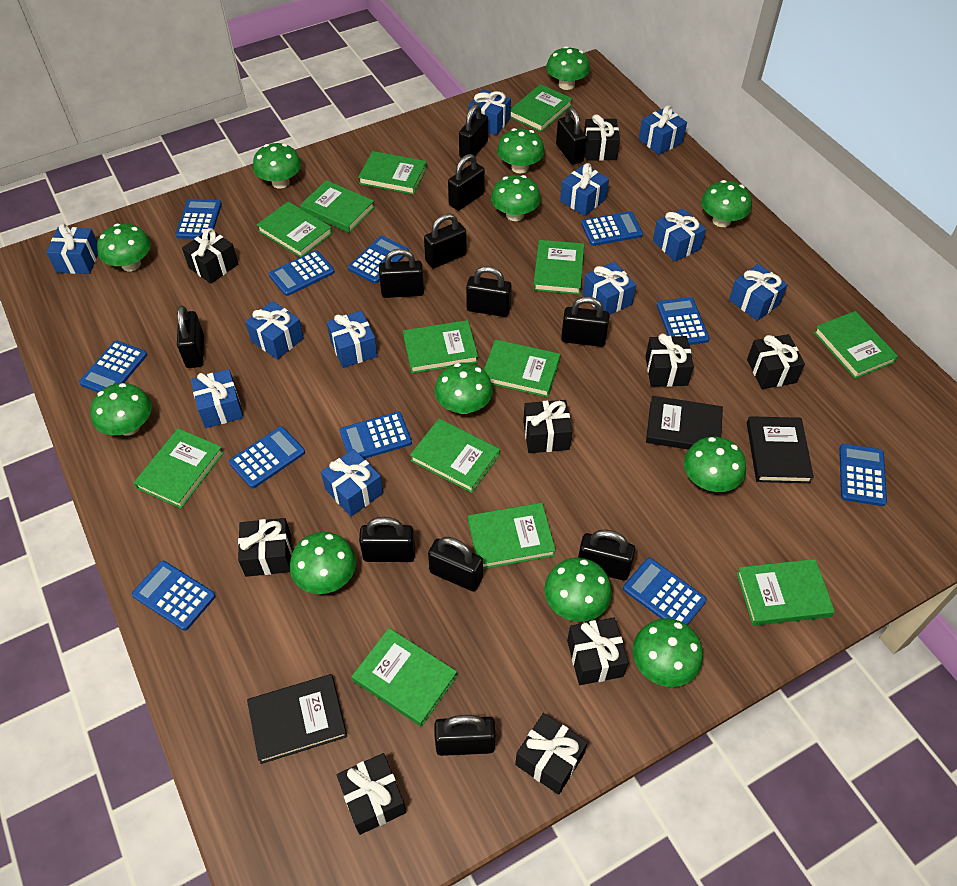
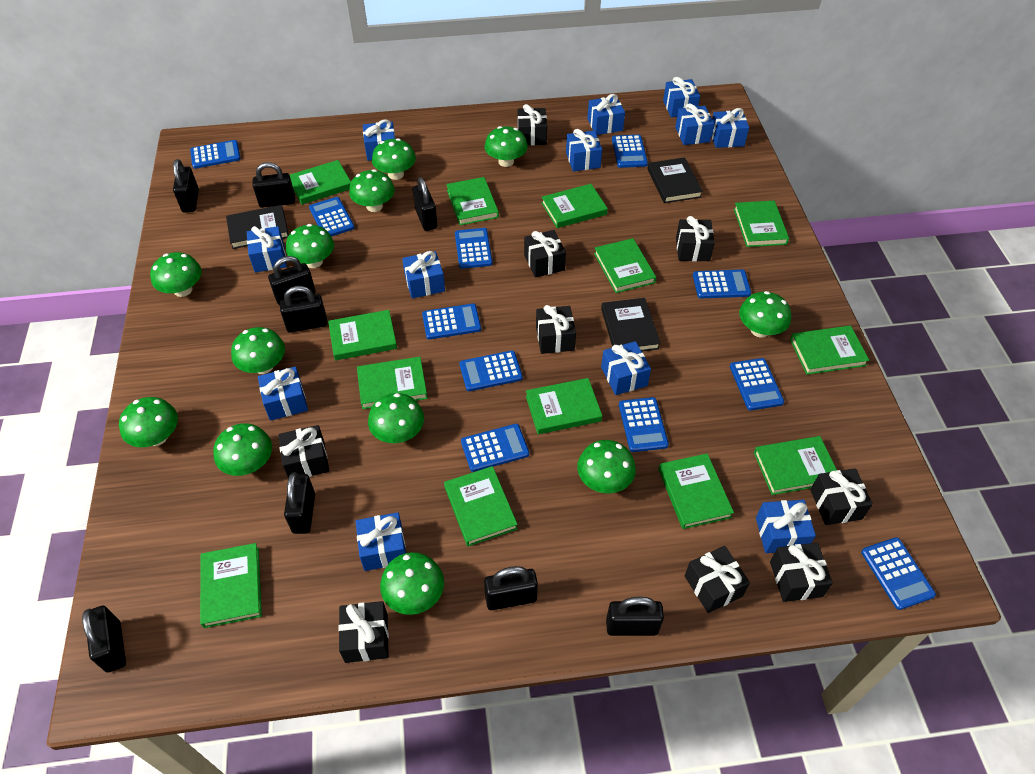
black padlock: 12 -> 9
blue gift: 11 -> 12

